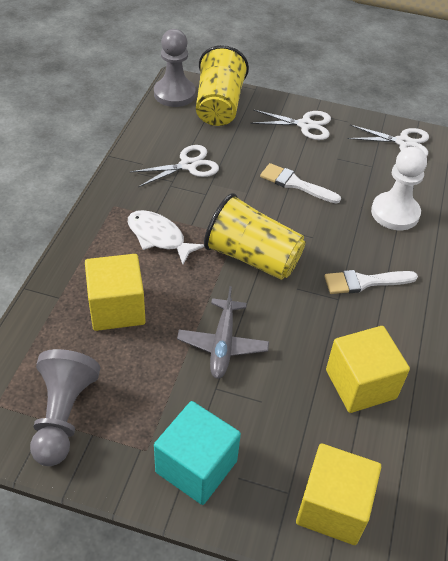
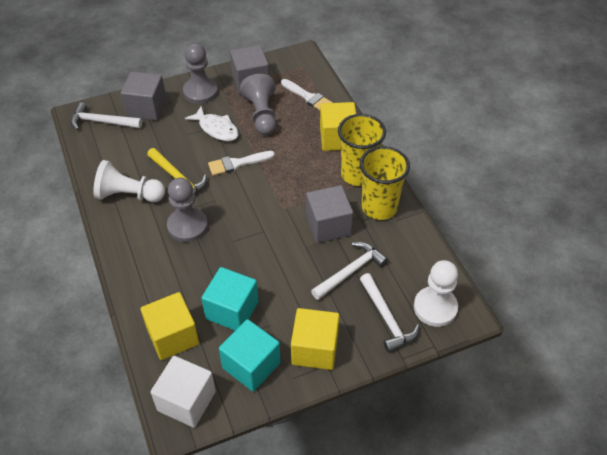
grey cube: 0 -> 3
grey pawn: 2 -> 3
grey plane: 1 -> 0
turquoise cube: 1 -> 2
white cube: 0 -> 1
white hammer: 0 -> 3
white pawn: 1 -> 2
white scissors: 3 -> 0
yellow hammer: 0 -> 1

